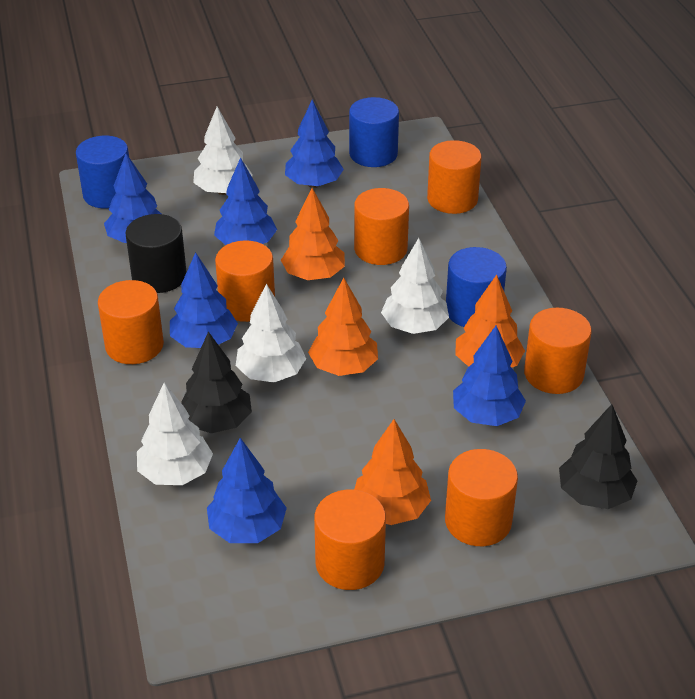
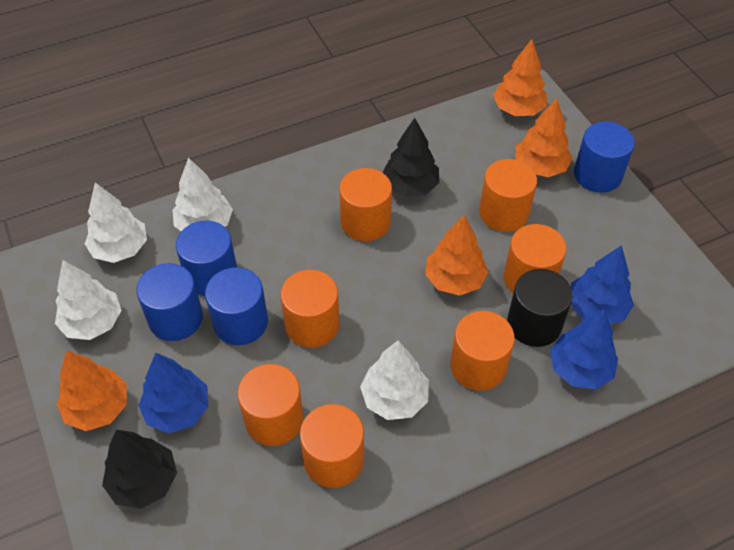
blue cylinder: 3 -> 4
blue tree: 6 -> 3

